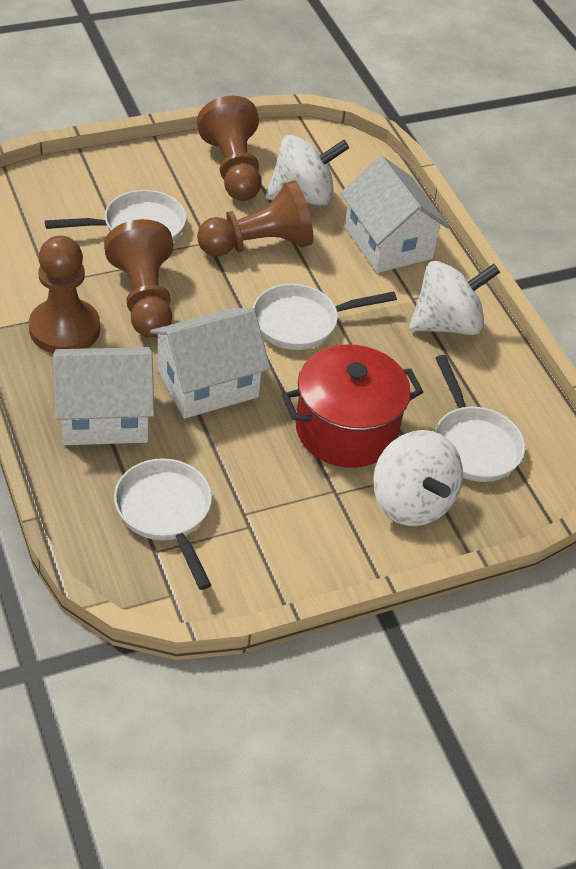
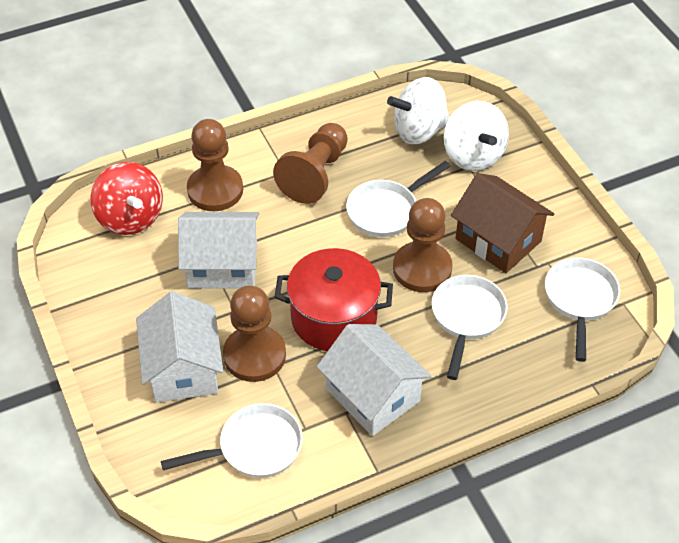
brown house: 0 -> 1
red spinning top: 0 -> 1
white spinning top: 3 -> 2

